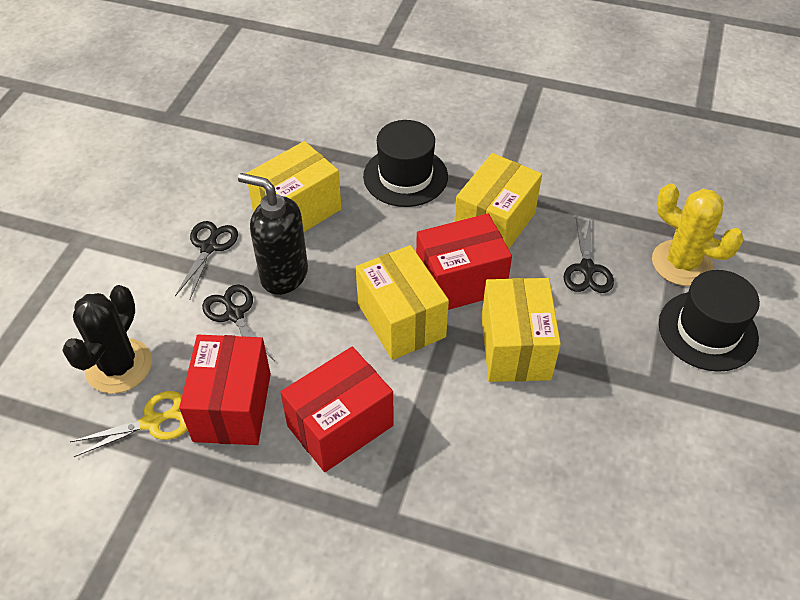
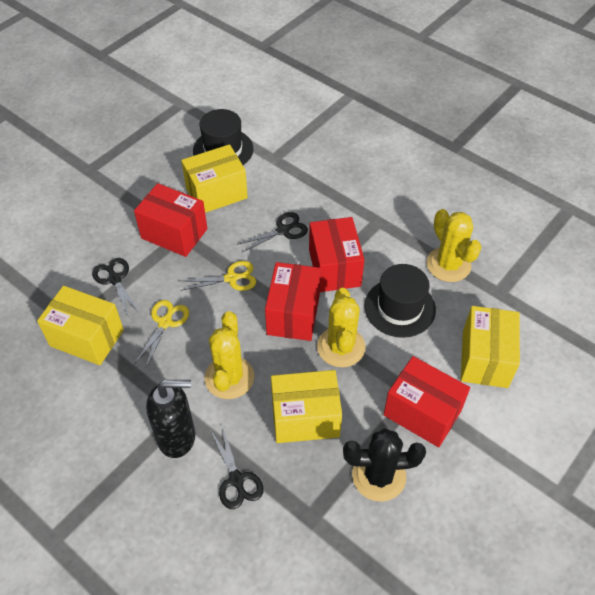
red box: 3 -> 4
yellow cactus: 1 -> 3
yellow scissors: 1 -> 2

